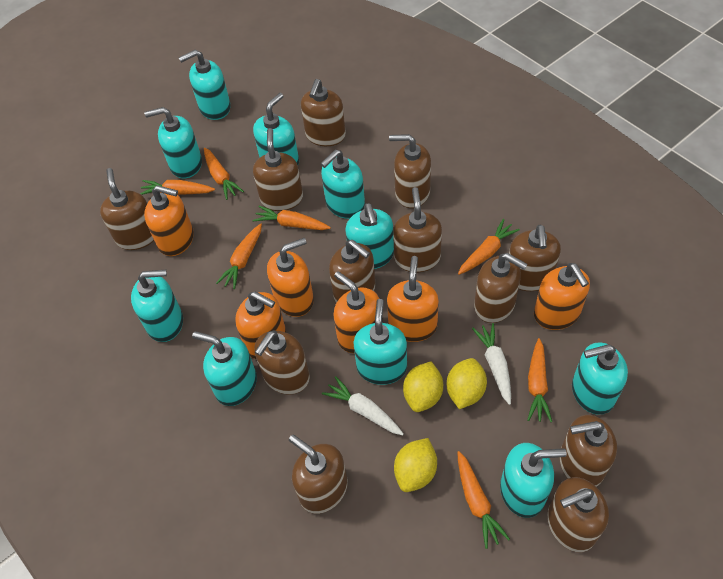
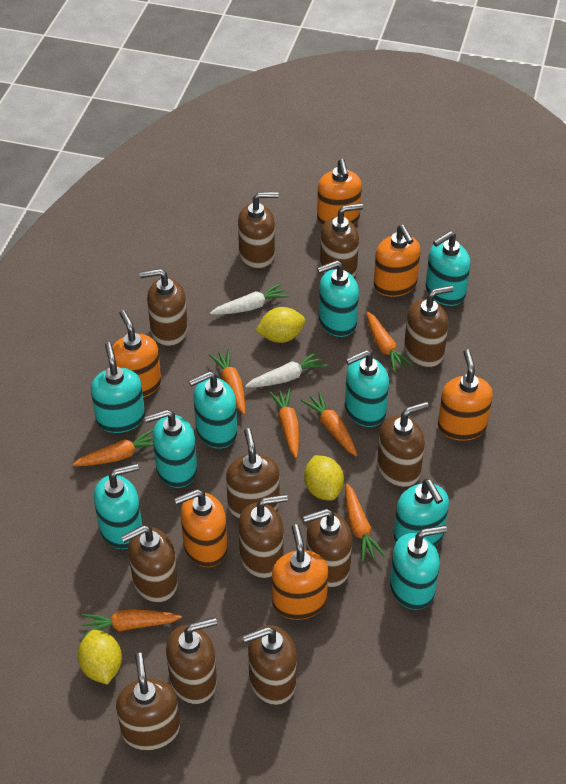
turquoise soap dispenser: 10 -> 9

